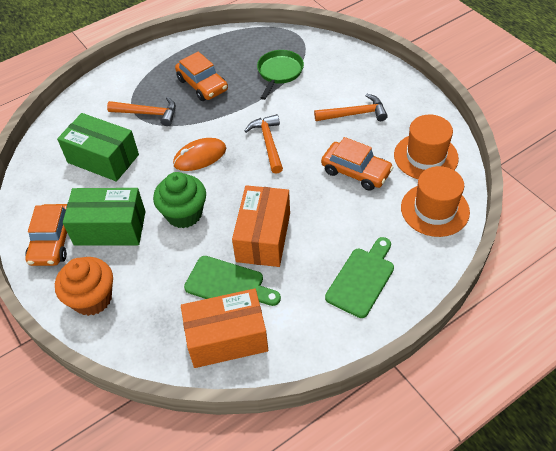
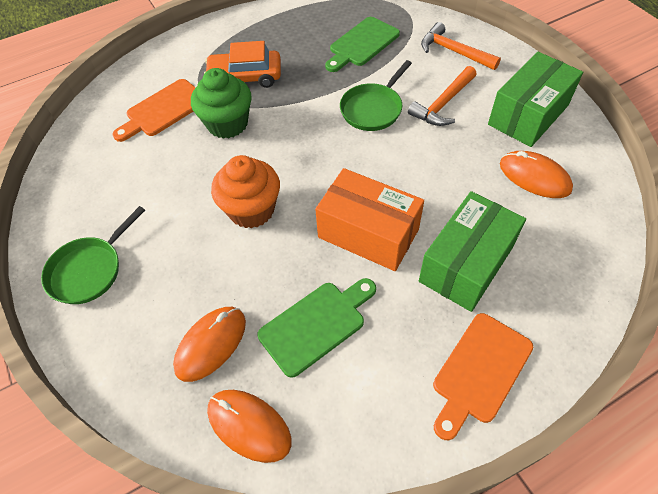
green pan: 1 -> 2
orange box: 2 -> 1
orange car: 3 -> 1
orange cutting board: 0 -> 2
orange hammer: 3 -> 2
orange hat: 2 -> 0
orange mouse: 1 -> 3

